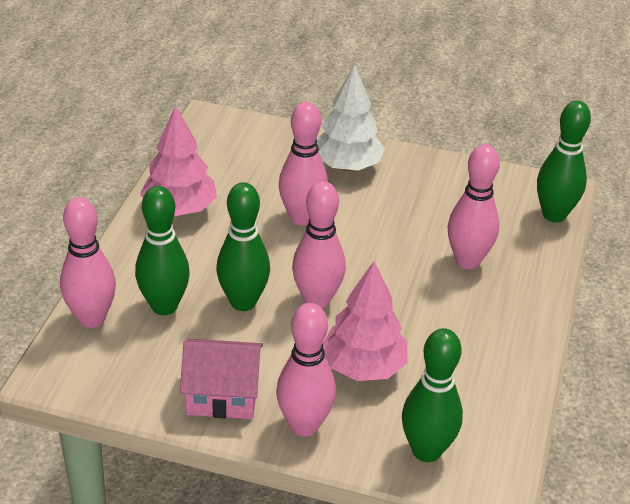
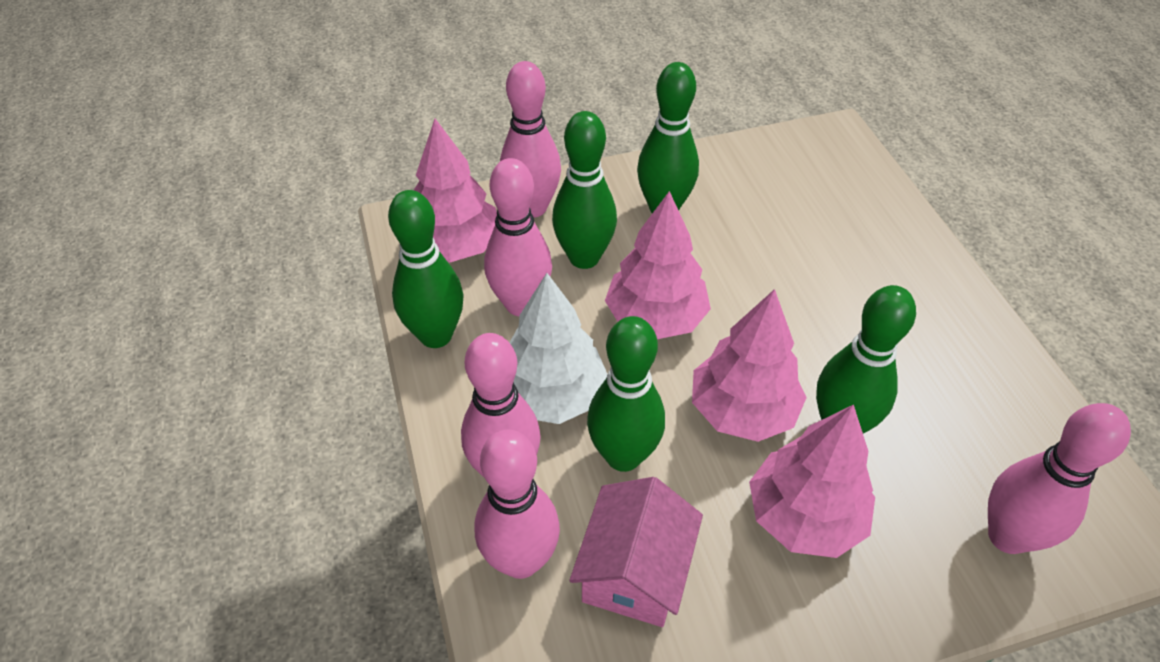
green bowling pin: 4 -> 5
pink tree: 2 -> 4

